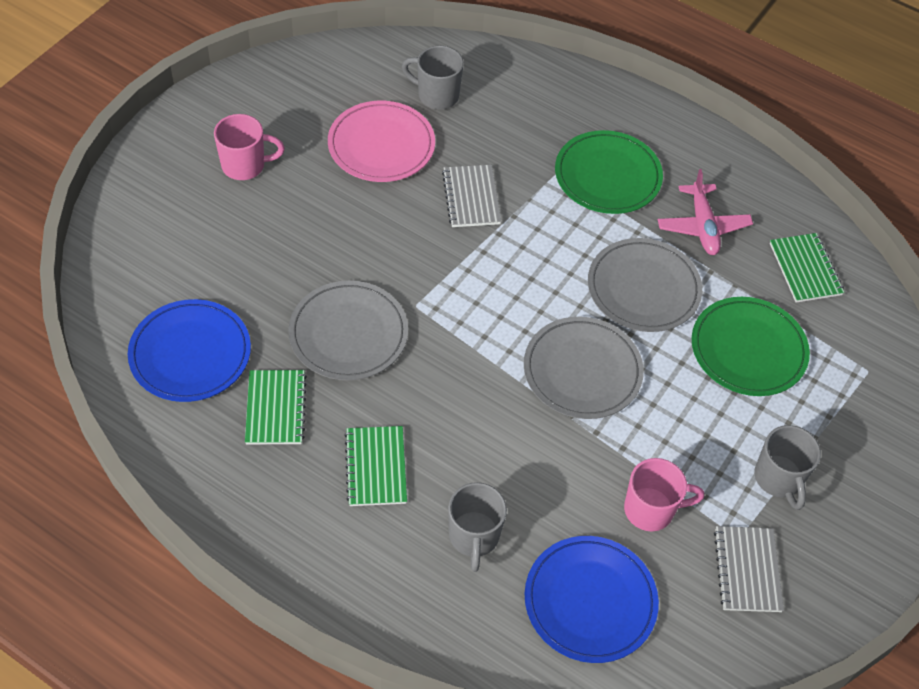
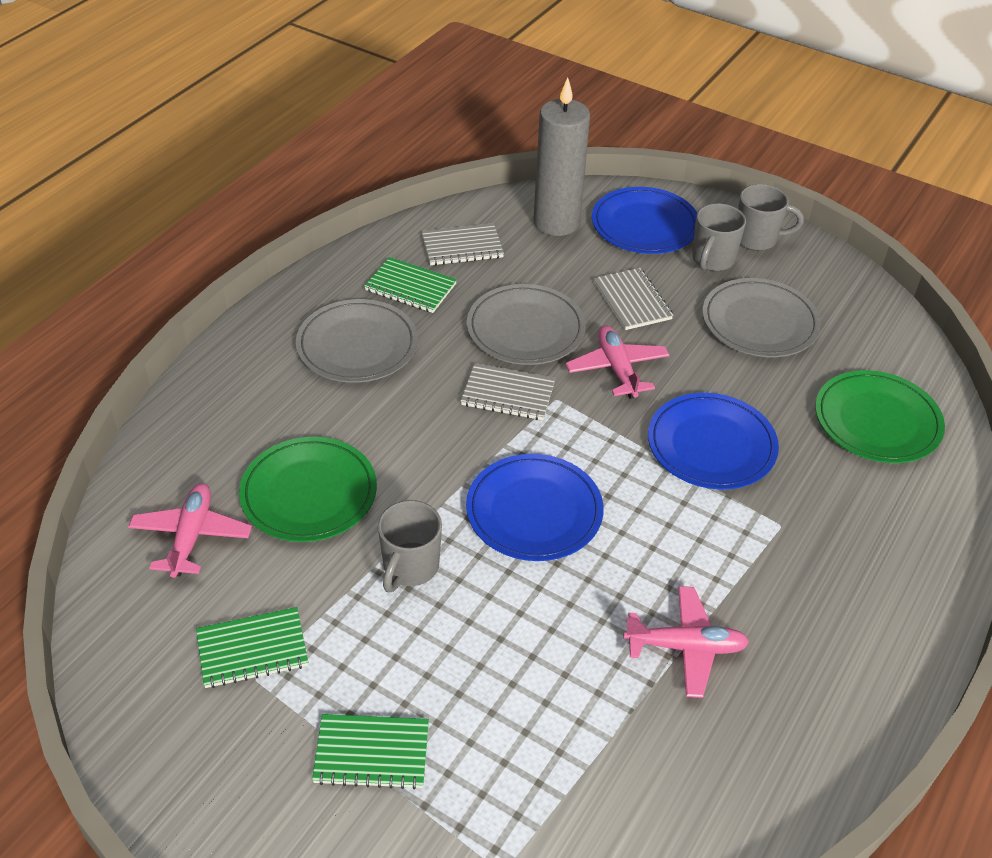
blue plate: 2 -> 3
grey candle: 0 -> 1
grey notebook: 2 -> 3
pink mug: 2 -> 0
pink plane: 1 -> 3
pink plate: 1 -> 0

